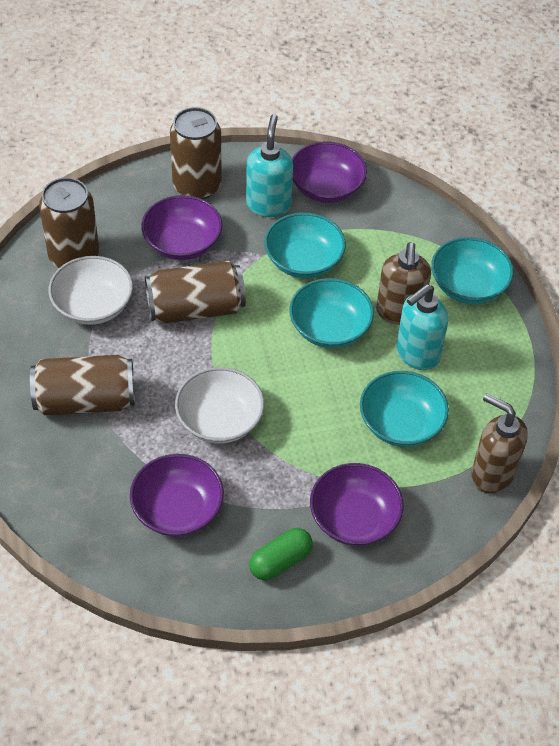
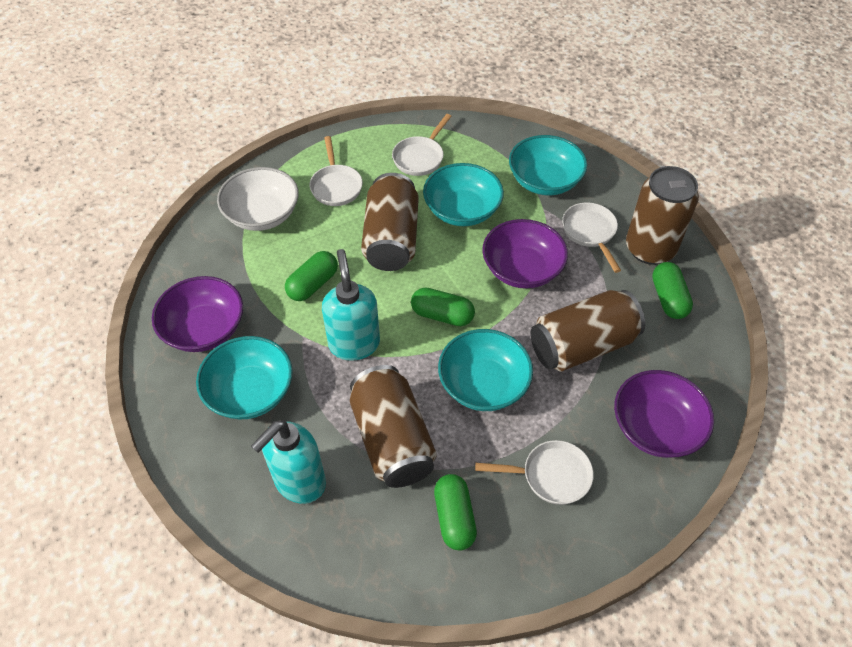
brown soap dispenser: 2 -> 0
green capsule: 1 -> 4
purple bowl: 4 -> 3
white bowl: 2 -> 1
white pan: 0 -> 4

